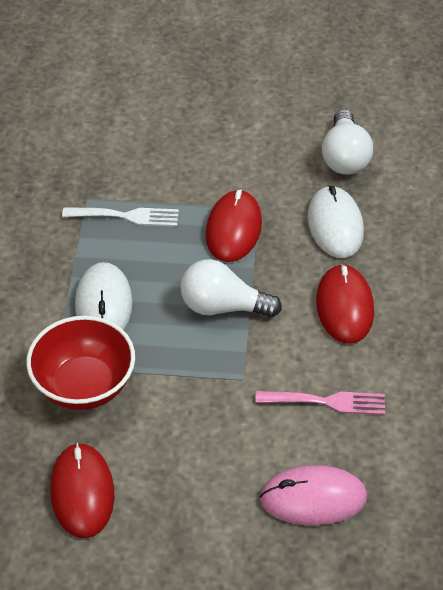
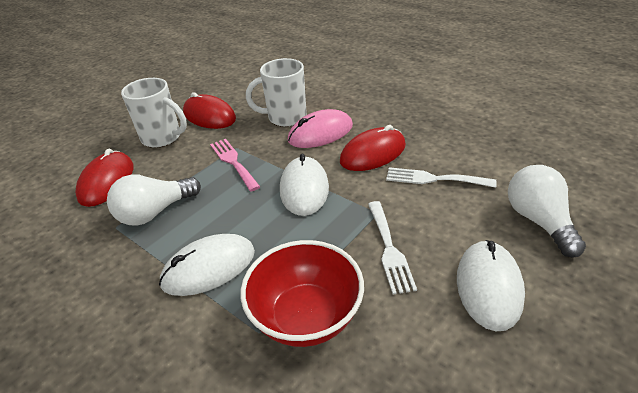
white fork: 1 -> 2
white mouse: 2 -> 3
white mug: 0 -> 2

